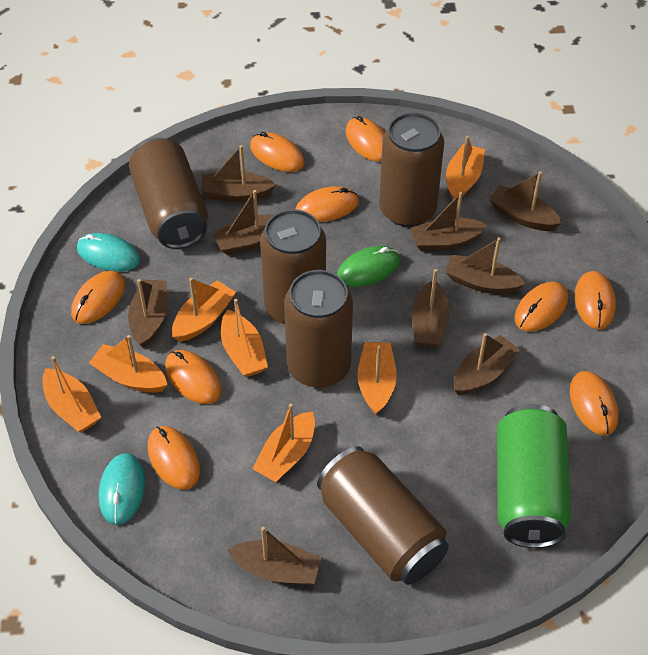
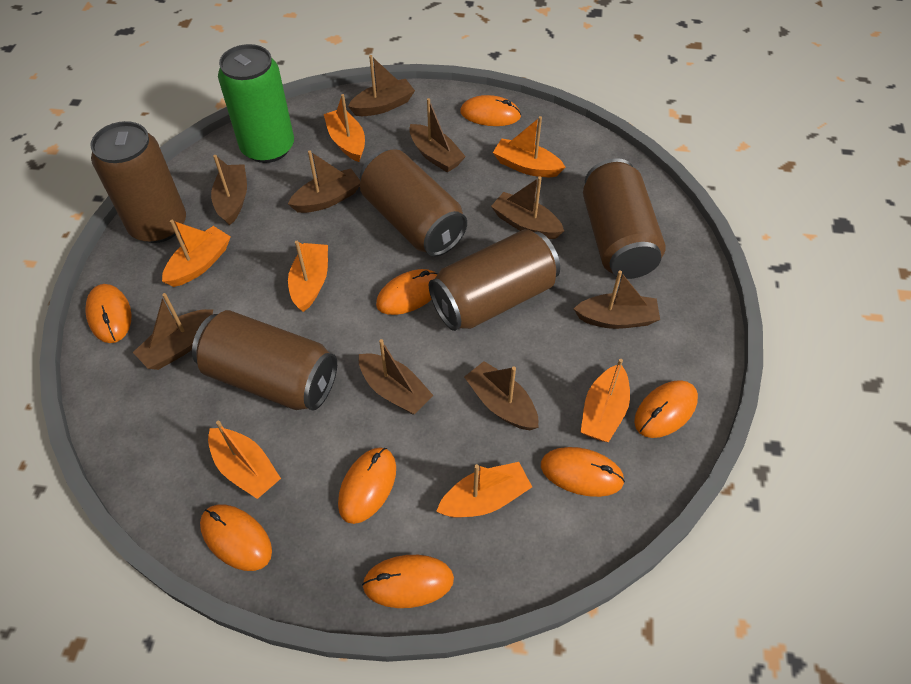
green mouse: 1 -> 0
orange mouse: 9 -> 8
turquoise mouse: 2 -> 0

